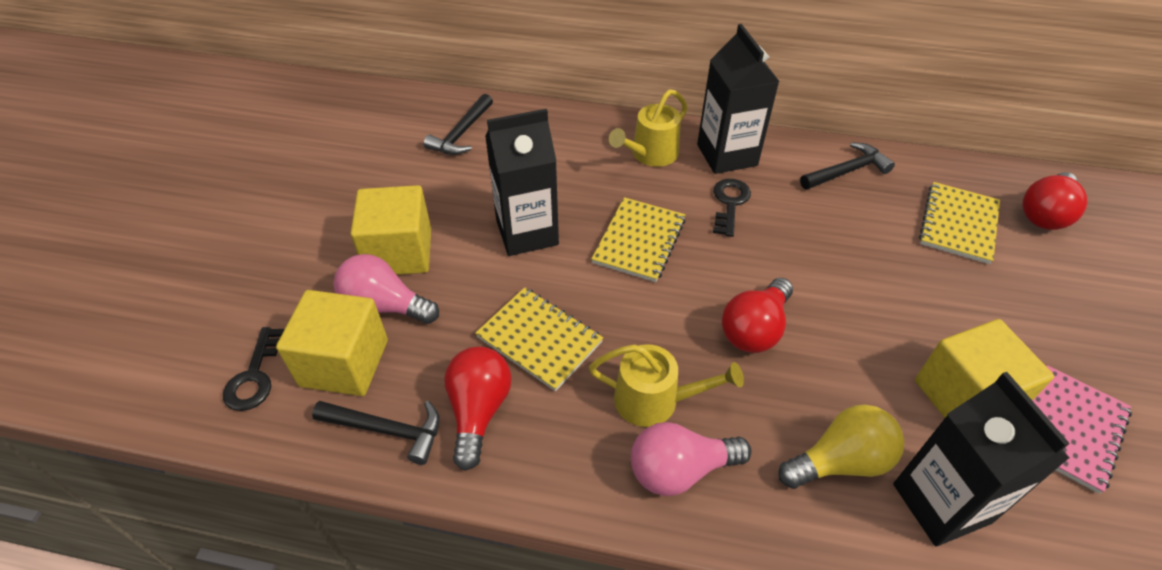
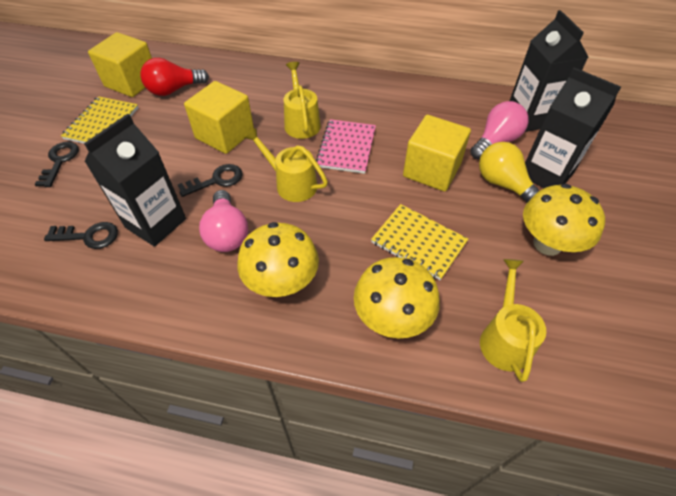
black hammer: 3 -> 0
black key: 2 -> 3
red light bulb: 3 -> 1
yellow mushroom: 0 -> 3
yellow notebook: 3 -> 2
yellow watering can: 2 -> 3

